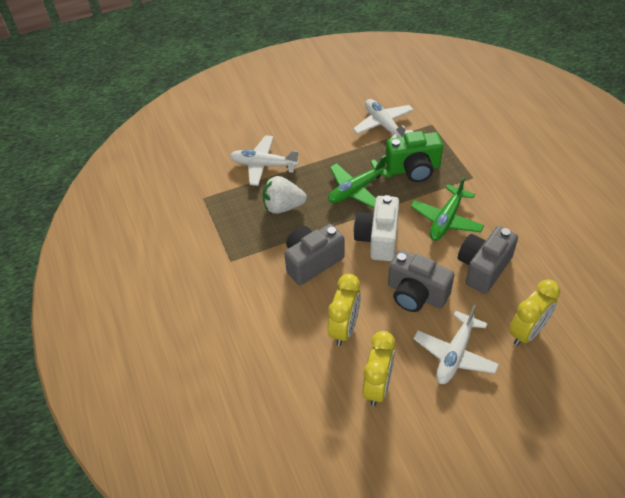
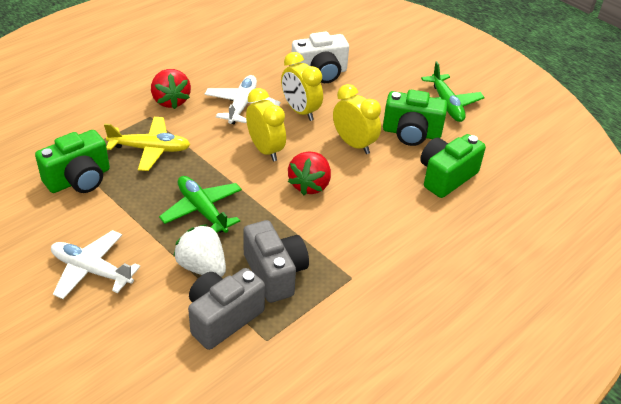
green camera: 1 -> 3
grey camera: 3 -> 2
red strawberry: 0 -> 2
white plane: 3 -> 2
yellow plane: 0 -> 1

